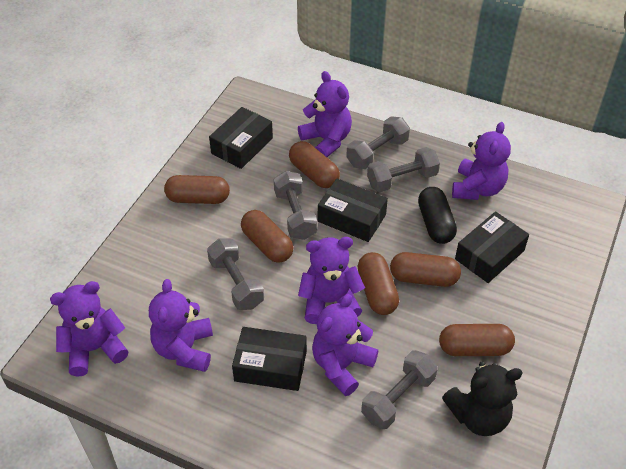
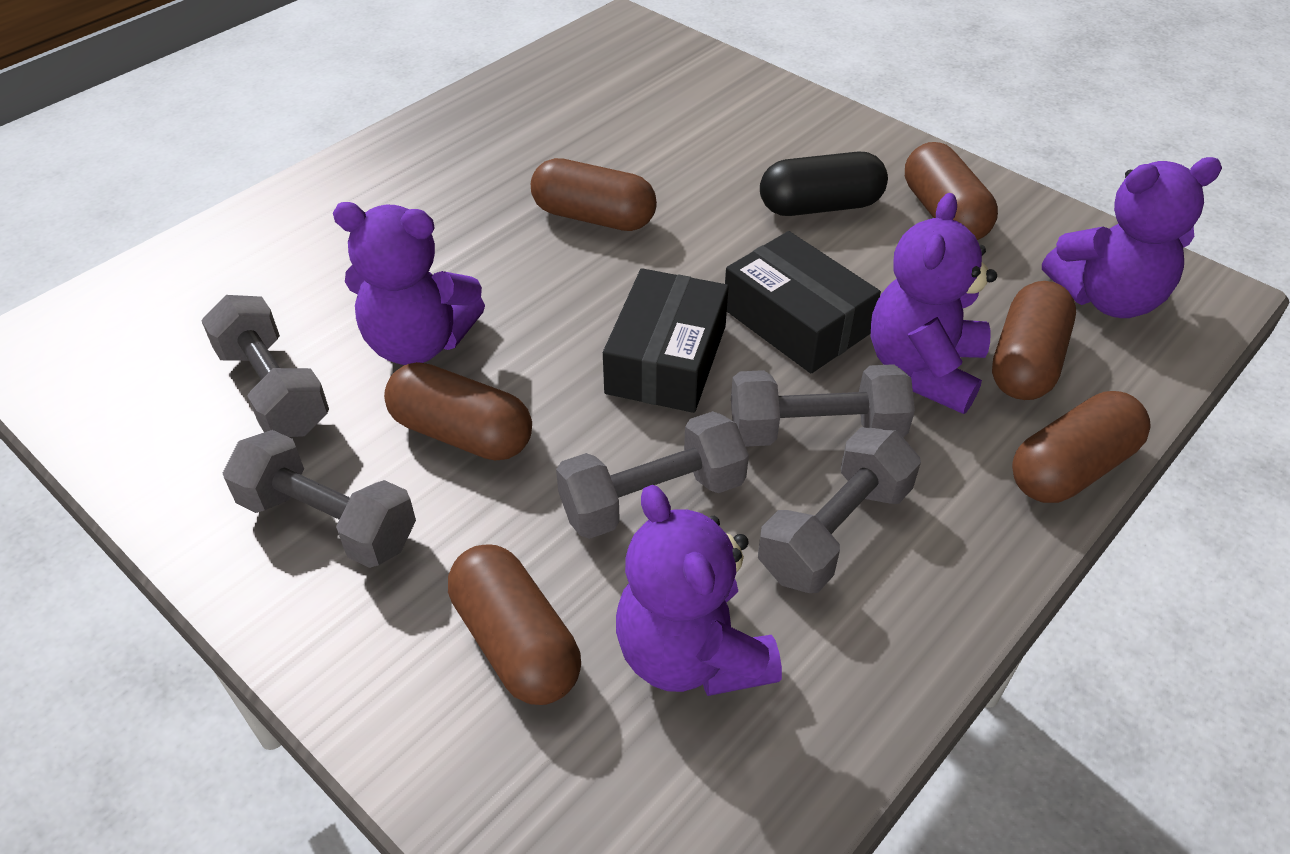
black box: 4 -> 2
black teddy bear: 1 -> 0
purple teddy bear: 6 -> 4

